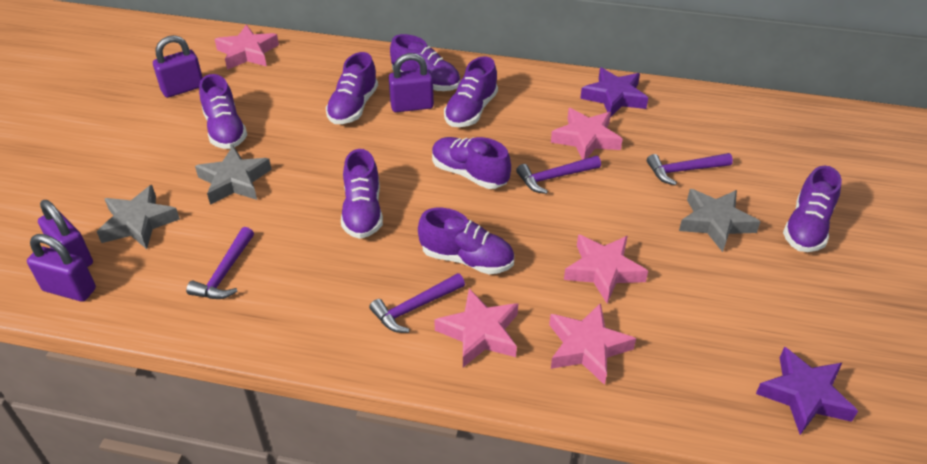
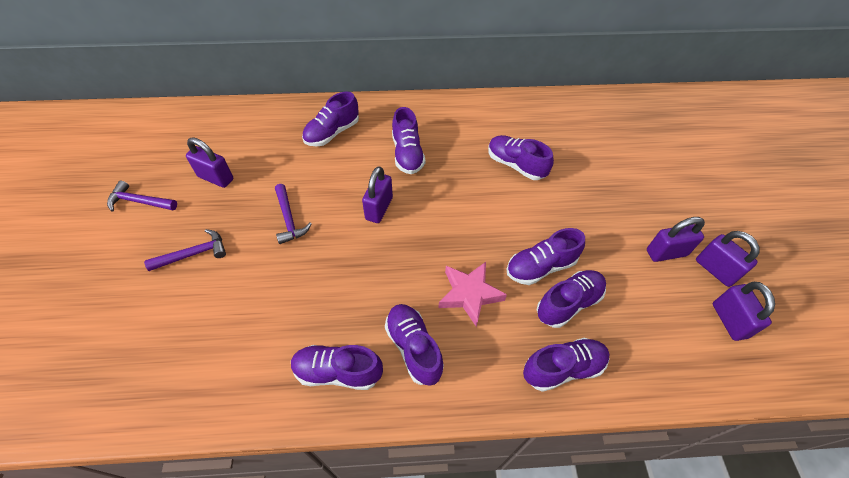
grey star: 3 -> 0
pink star: 5 -> 1
purple hammer: 4 -> 3
purple padlock: 4 -> 5
purple star: 2 -> 0

